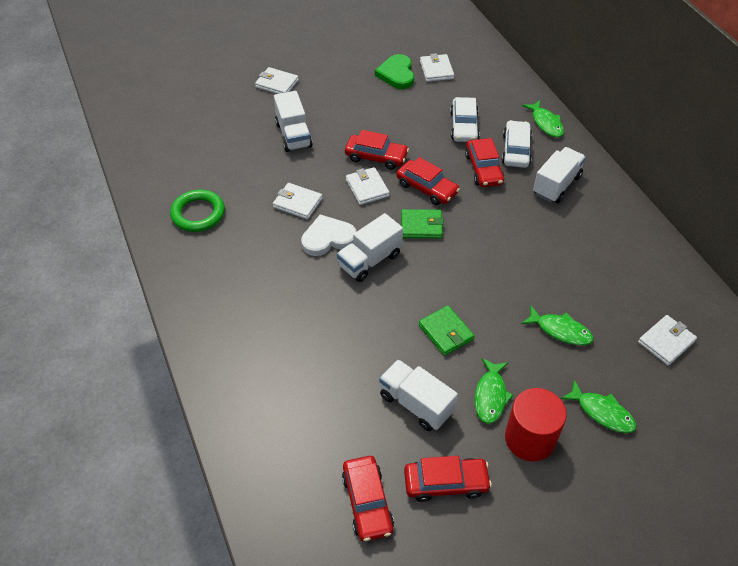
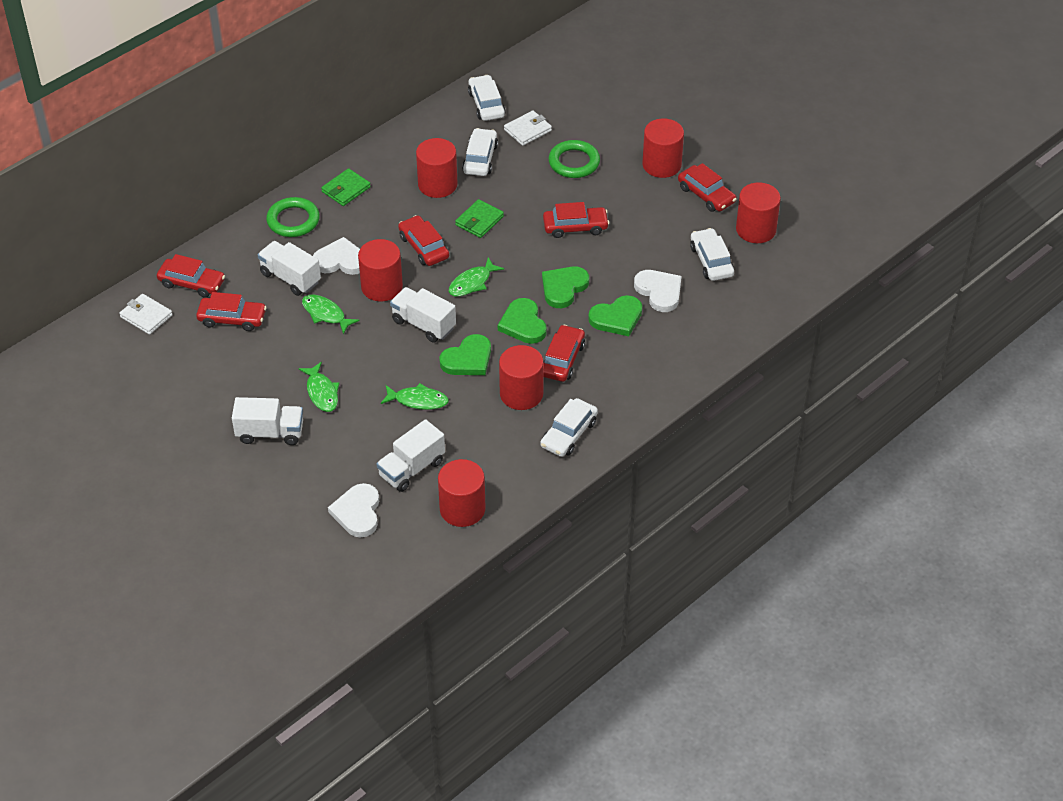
green heart: 1 -> 4
green ring: 1 -> 2
red car: 5 -> 6
red cylinder: 1 -> 6
white car: 2 -> 4
white heart: 1 -> 3
white wallet: 5 -> 2

